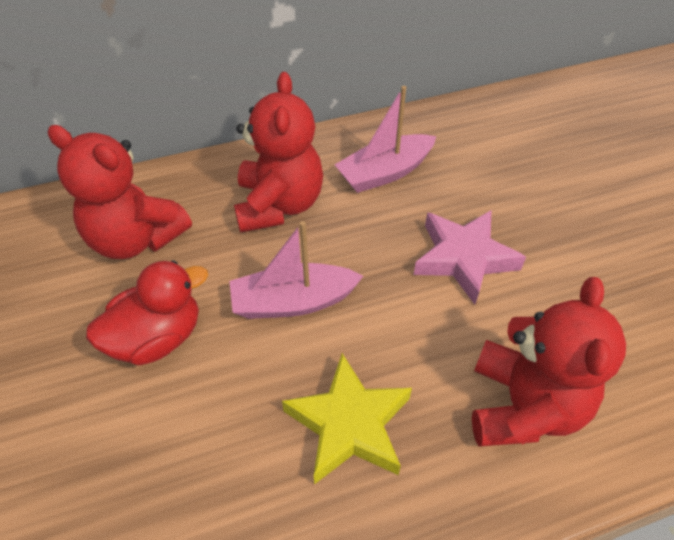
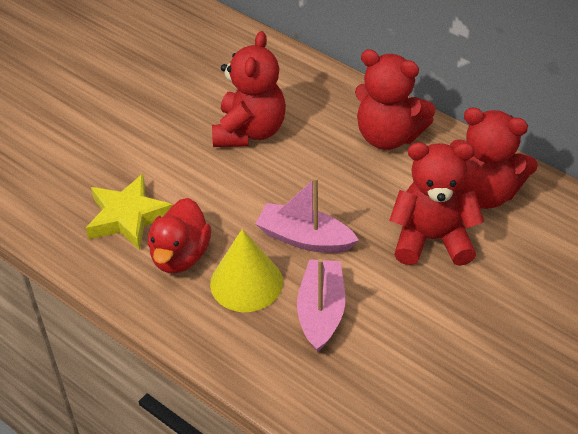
pink star: 1 -> 0
red teddy bear: 3 -> 4
yellow cone: 0 -> 1

